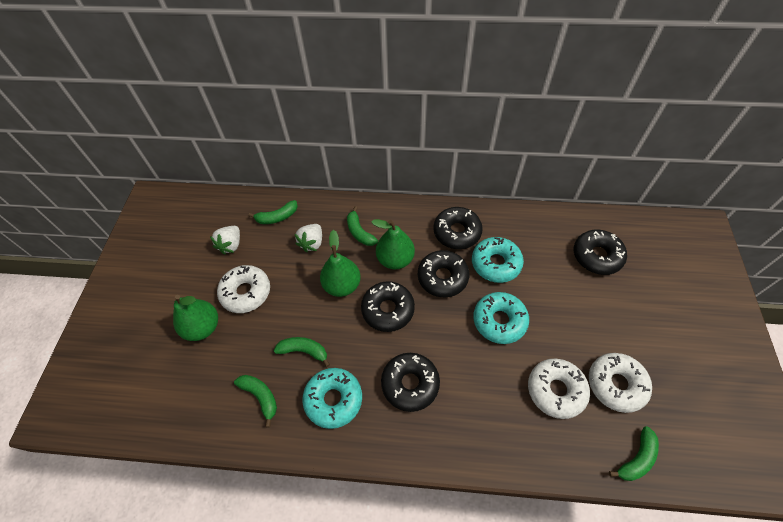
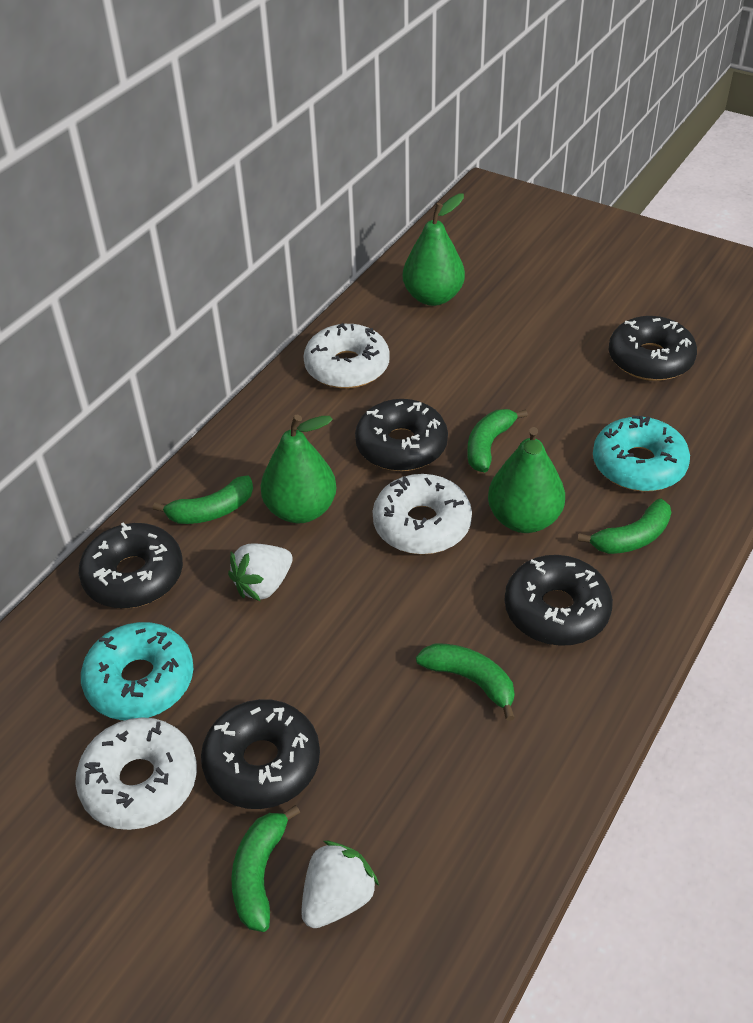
turquoise donut: 3 -> 2

